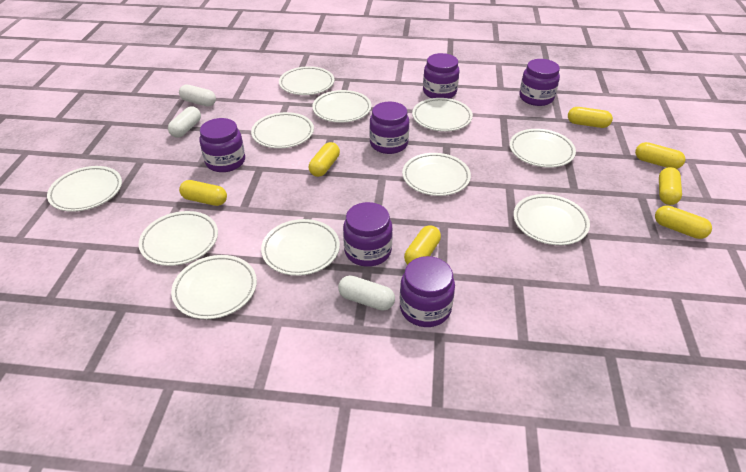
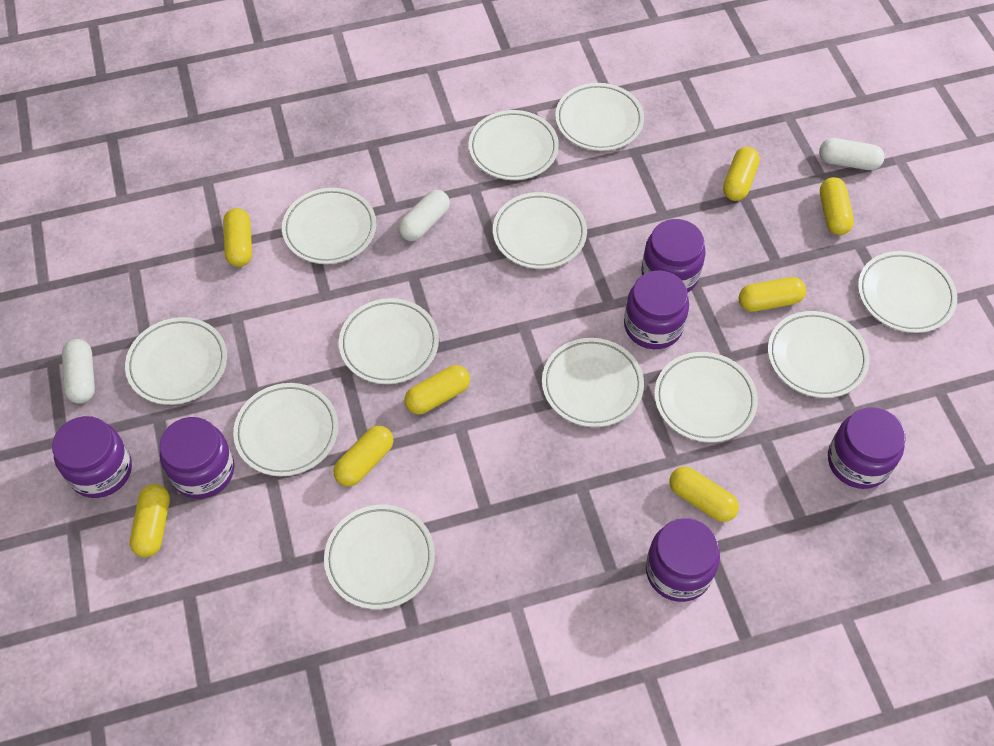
white plate: 11 -> 12
yellow capsule: 7 -> 8

